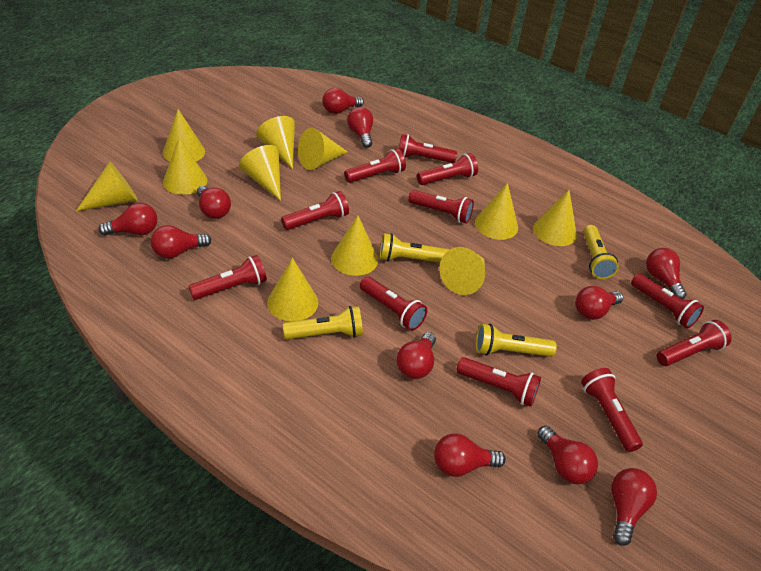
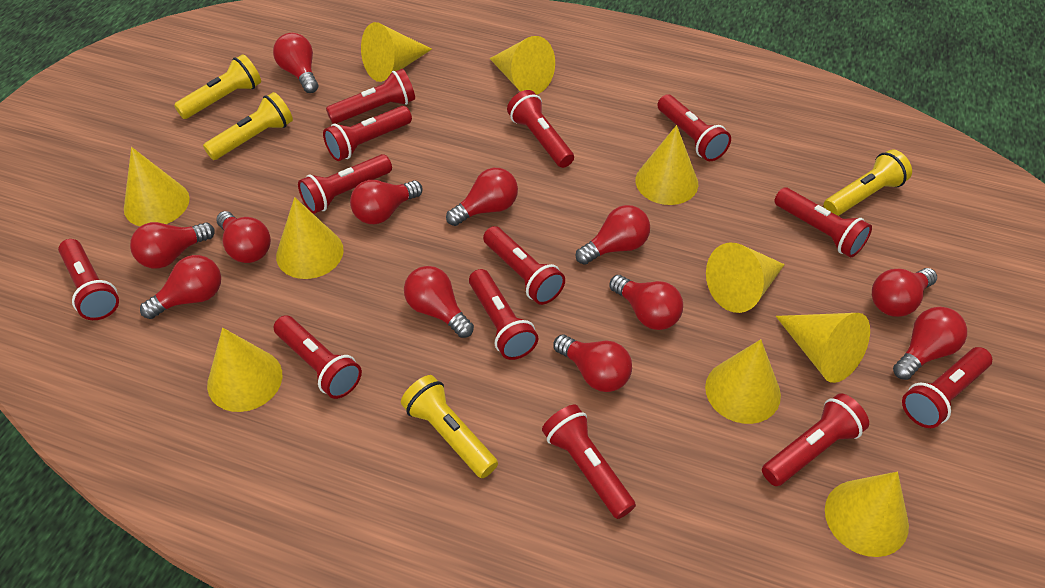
red flashlight: 11 -> 13
red light bulb: 11 -> 12
yellow cone: 11 -> 10

